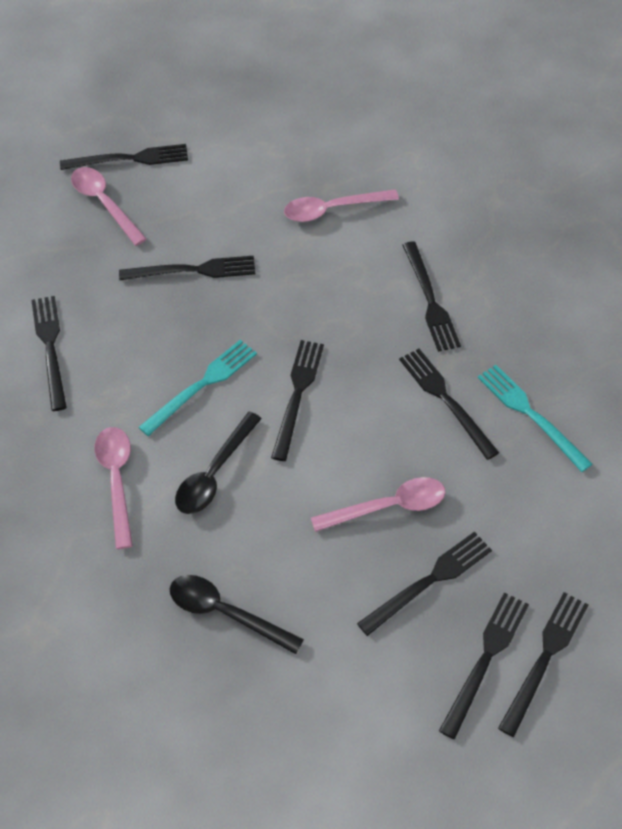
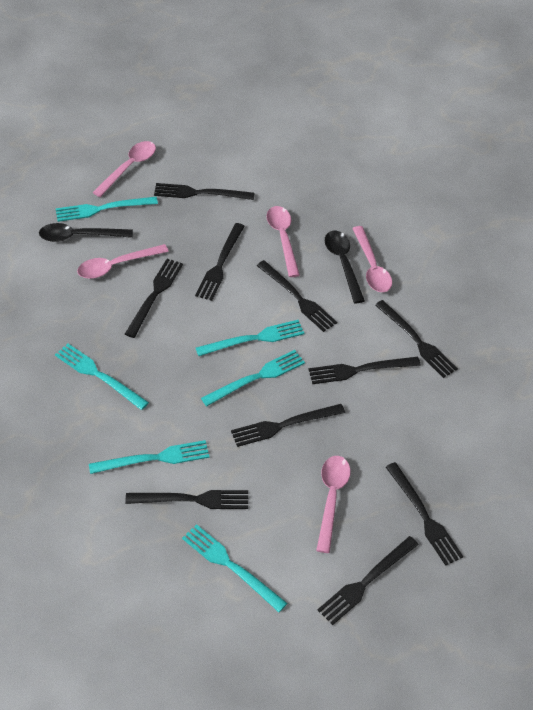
black fork: 9 -> 10
pink spoon: 4 -> 5
turquoise fork: 2 -> 6

